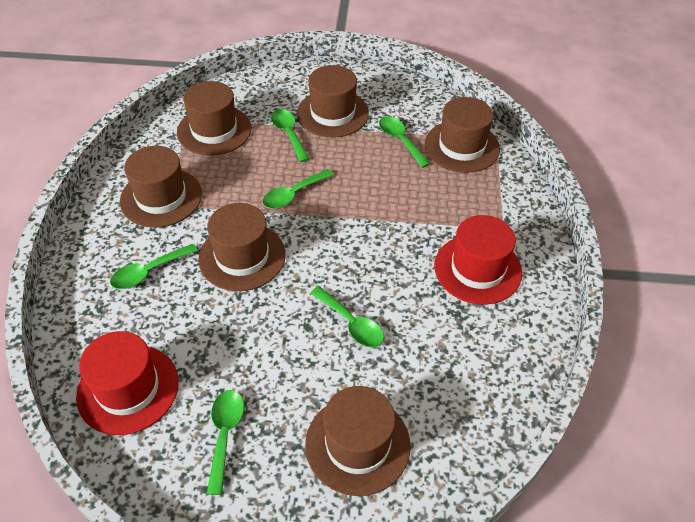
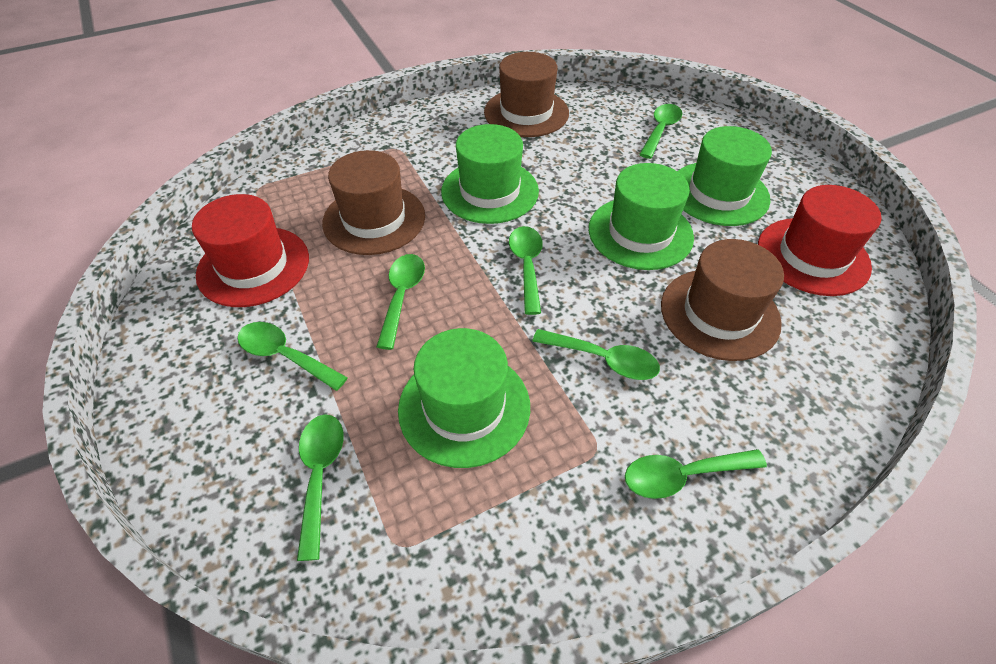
brown hat: 6 -> 3
green hat: 0 -> 4
green spoon: 6 -> 7

